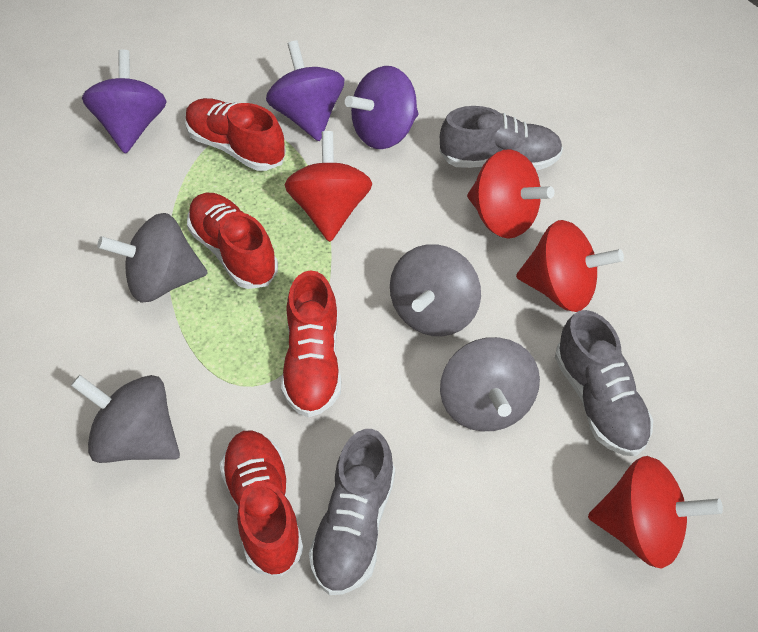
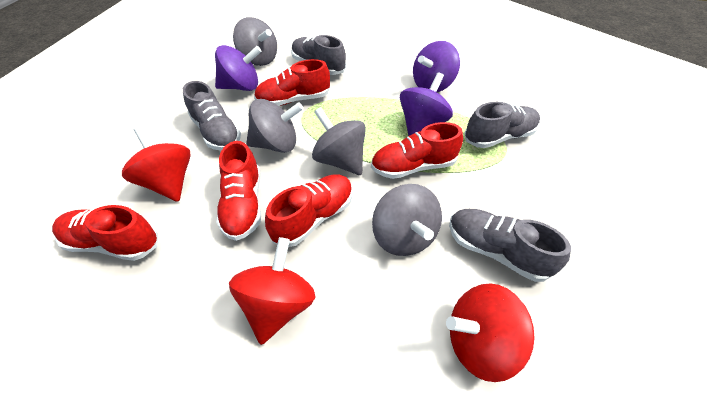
grey shoe: 3 -> 4
red shoe: 4 -> 5
red spinning top: 4 -> 3

